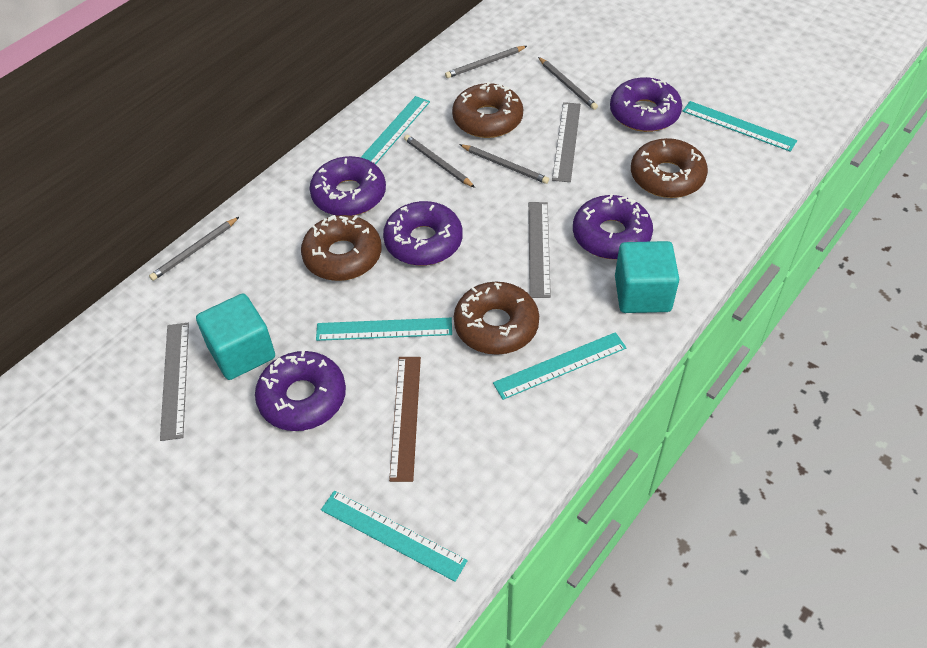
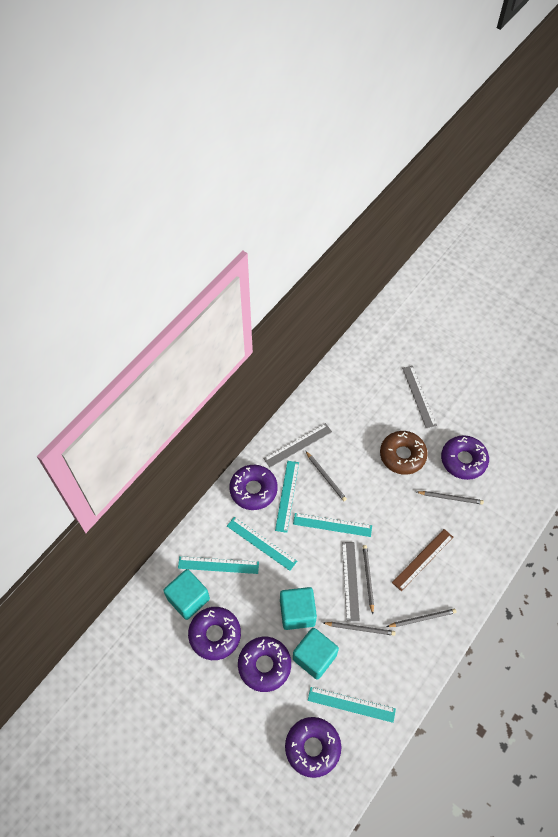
brown donut: 4 -> 1
turquoise cube: 2 -> 3

